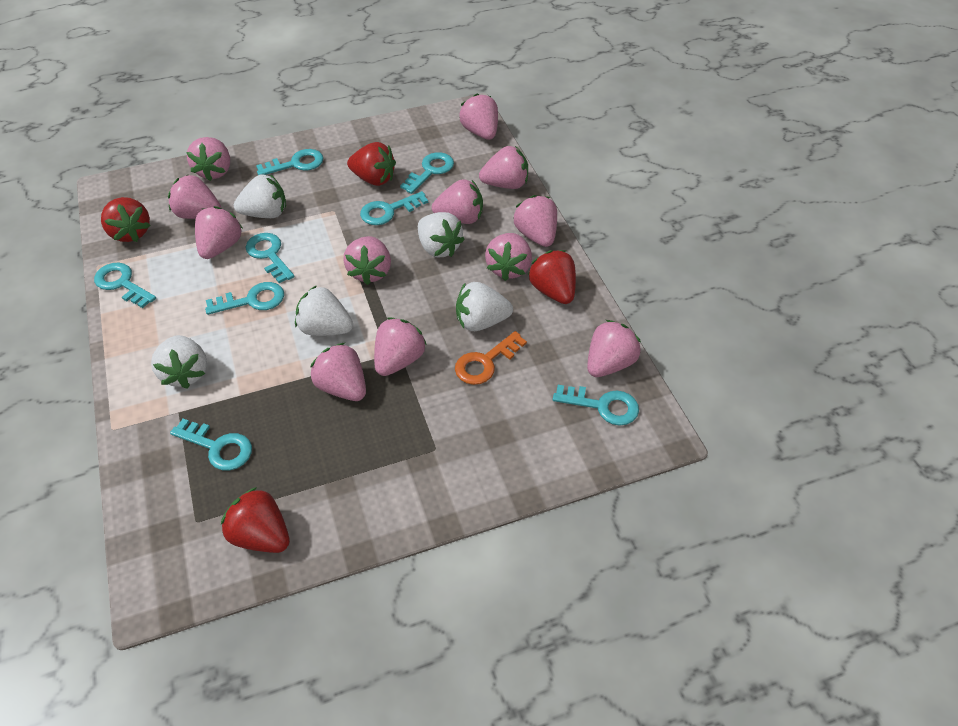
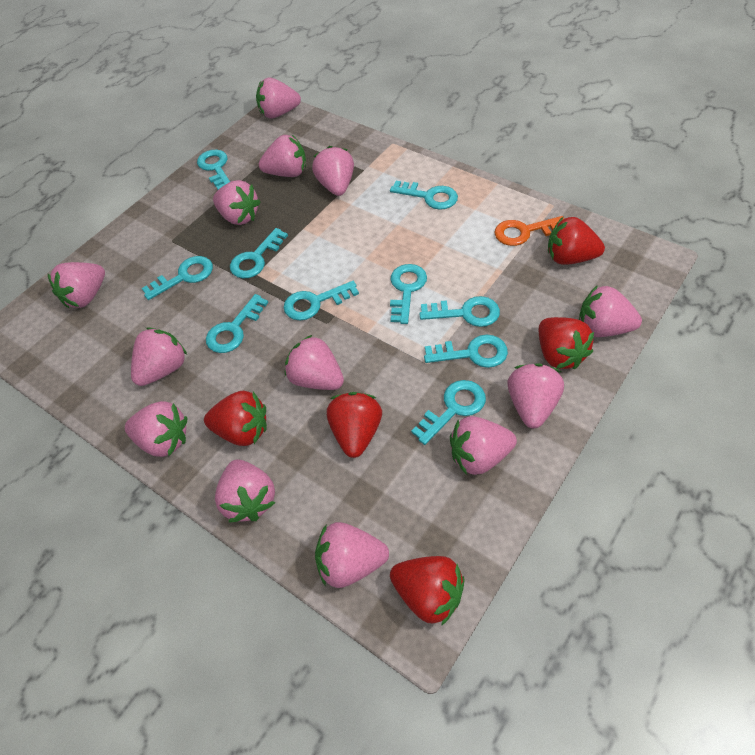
pink strawberry: 12 -> 13
red strawberry: 4 -> 5
turquoise key: 8 -> 10
white strawberry: 5 -> 0

